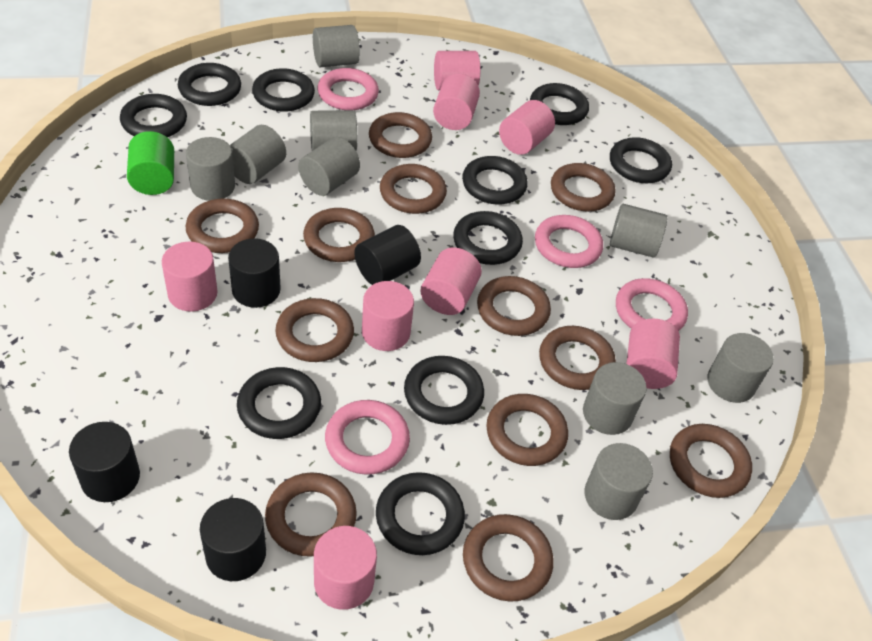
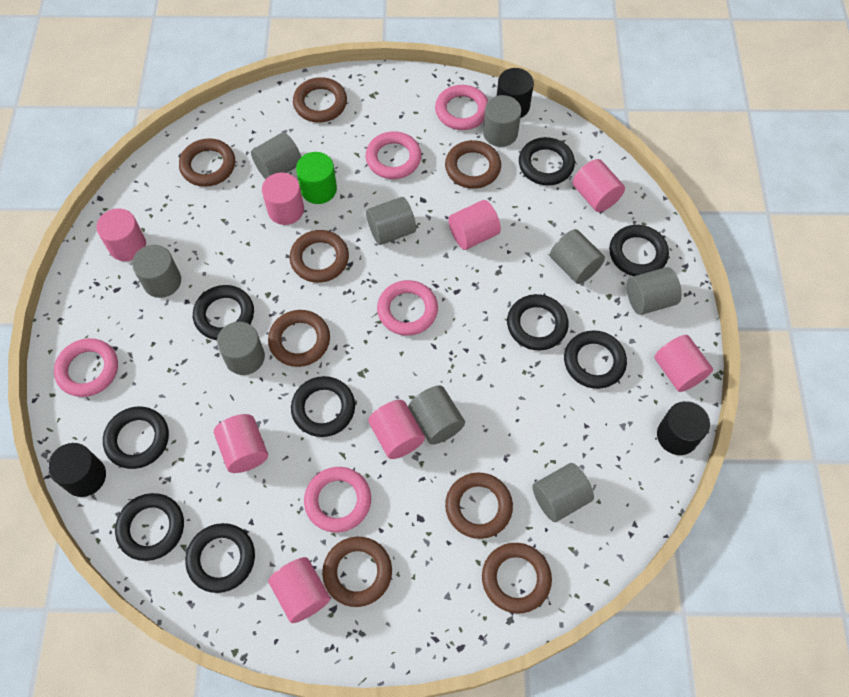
black cylinder: 4 -> 3
black ring: 10 -> 9
brown ring: 12 -> 8
pink ring: 4 -> 5

